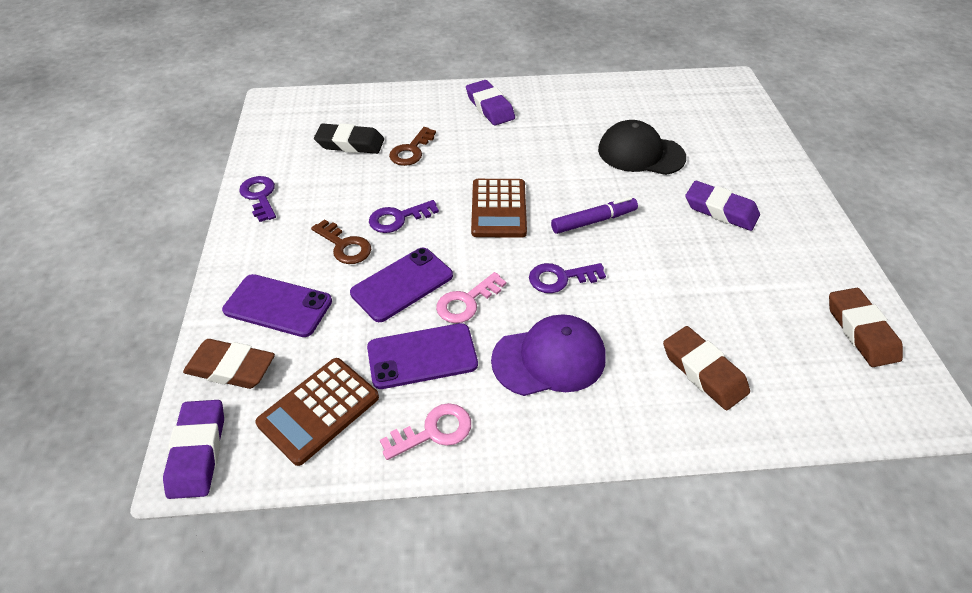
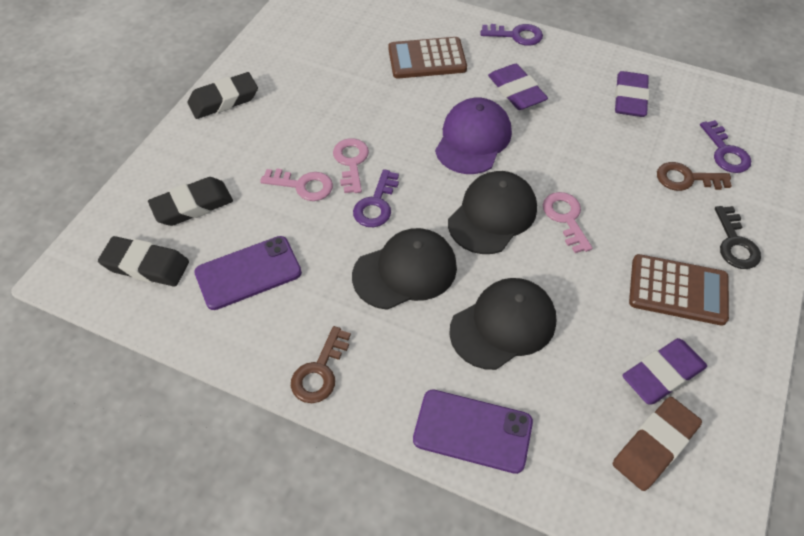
black cap: 1 -> 3
black eraser: 1 -> 3
black key: 0 -> 1
brown eraser: 3 -> 1
pink key: 2 -> 3
purple marker: 1 -> 0
purple phone: 3 -> 2

